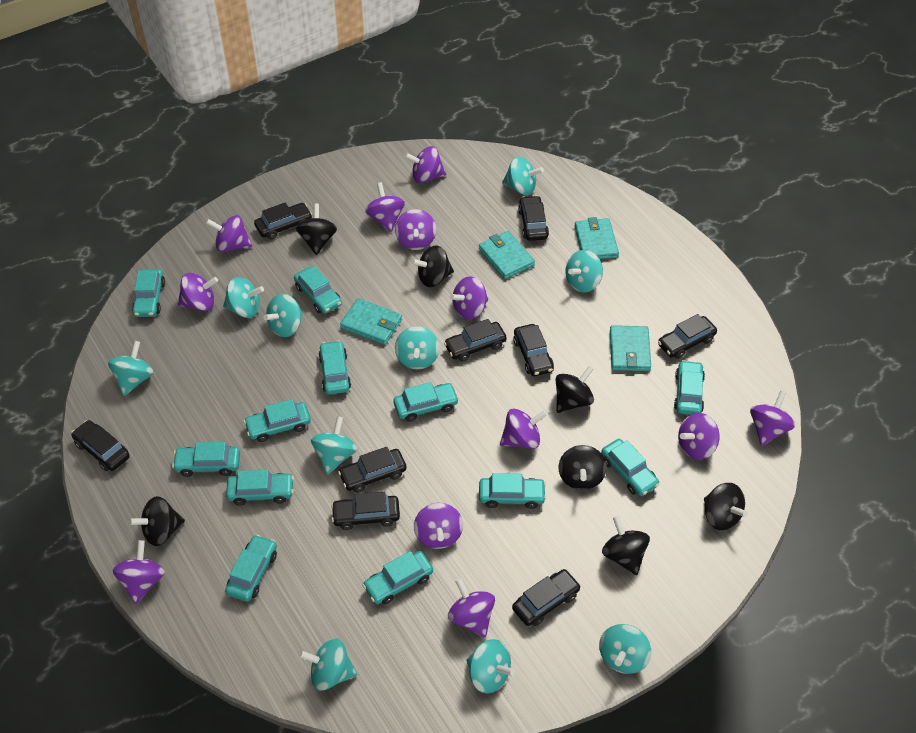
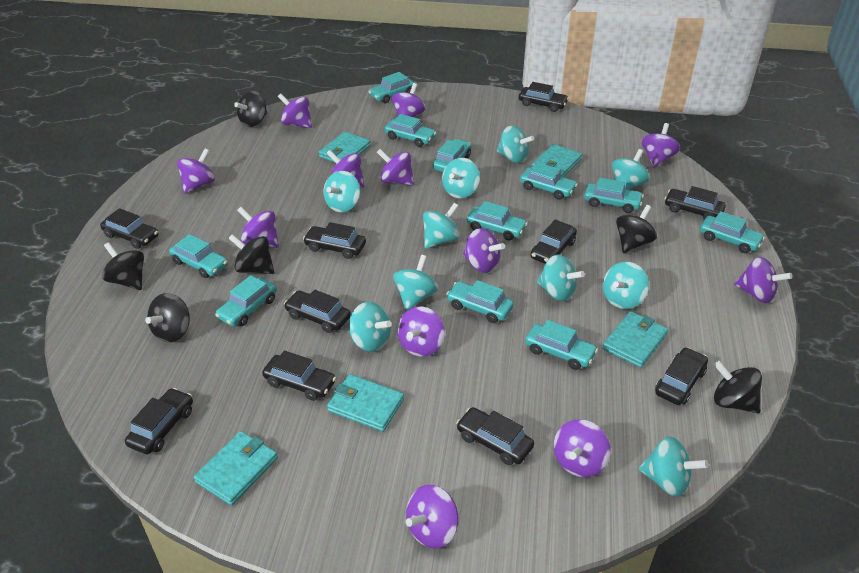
black car: 9 -> 10
black spinning top: 7 -> 6
turquoise car: 12 -> 11
turquoise wallet: 4 -> 5

